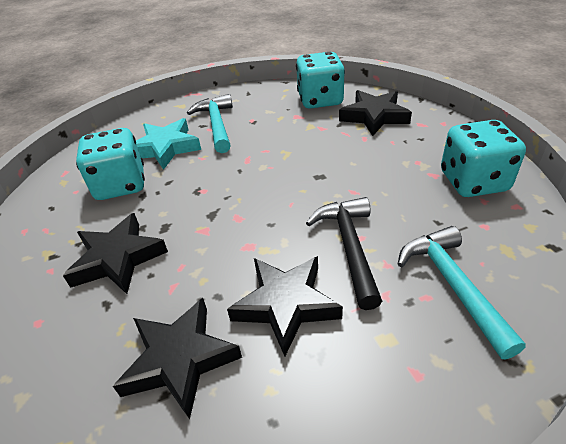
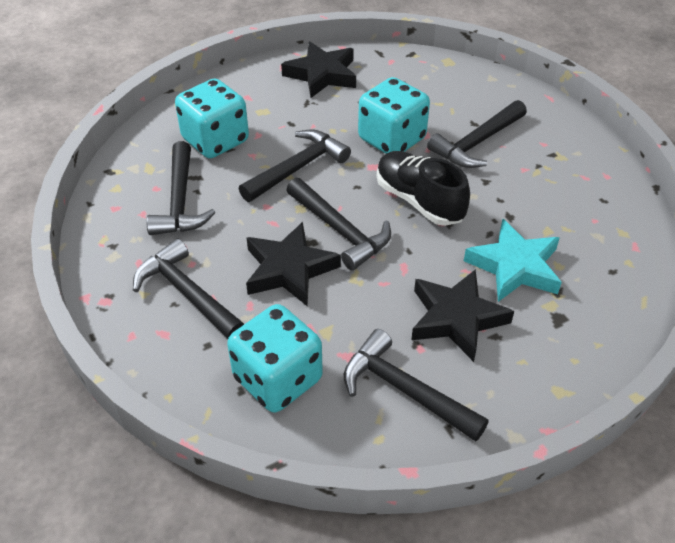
black hammer: 1 -> 6
black shoe: 0 -> 1
black star: 4 -> 3
turquoise hammer: 2 -> 0

